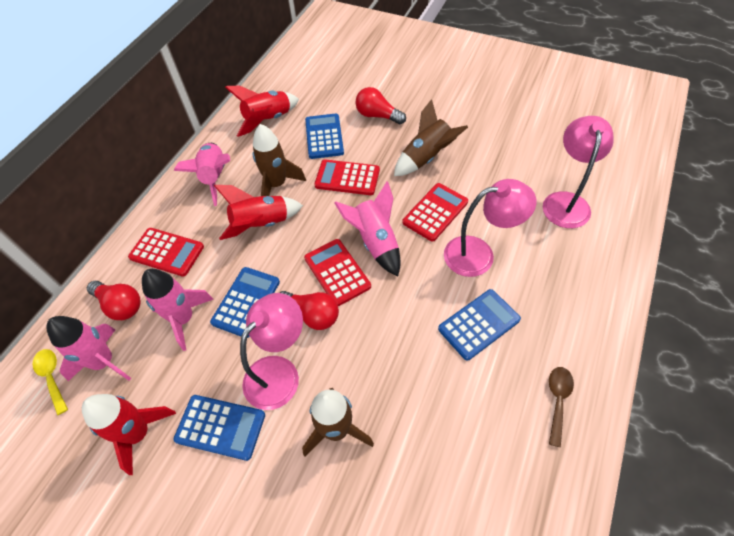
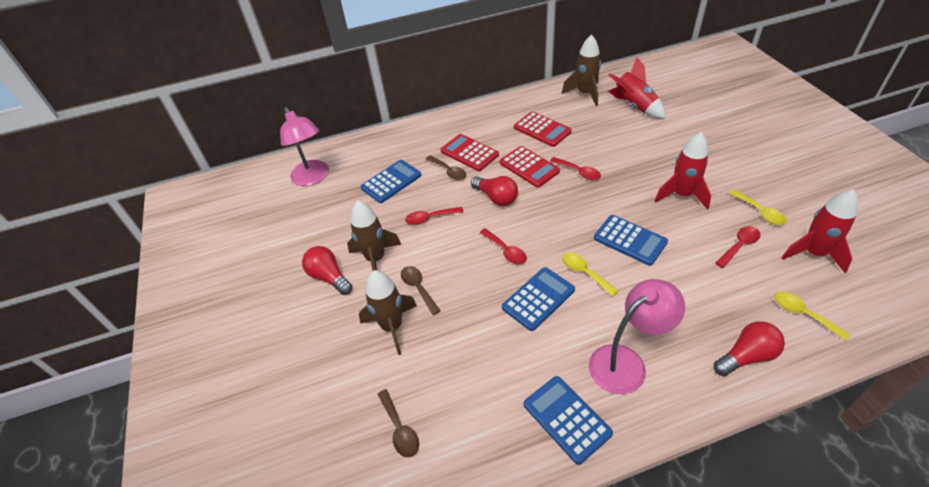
brown spoon: 1 -> 3
pink lamp: 3 -> 2
pink rocket: 4 -> 0
red calculator: 4 -> 3
red spoon: 0 -> 4
yellow spoon: 1 -> 3

